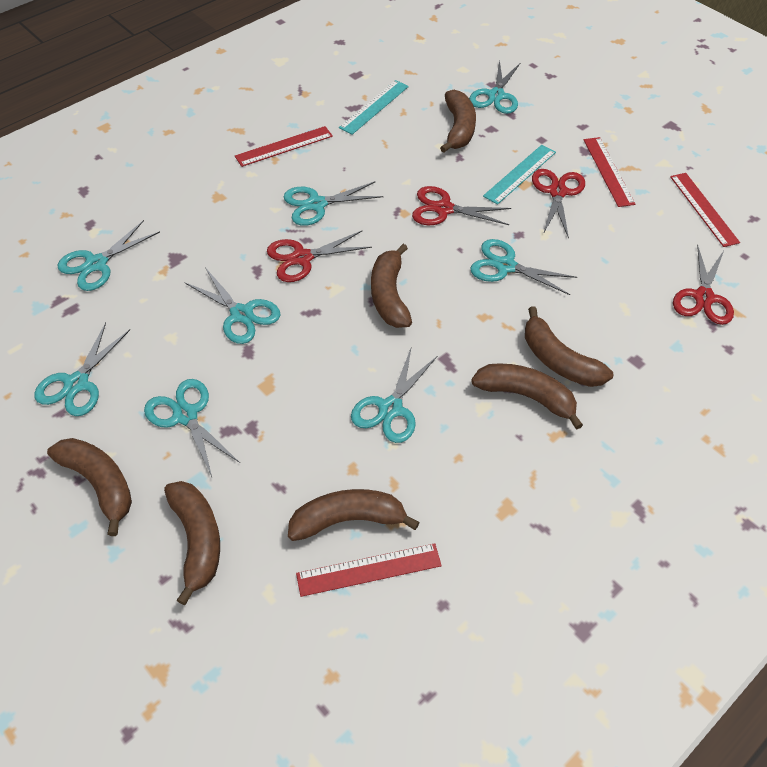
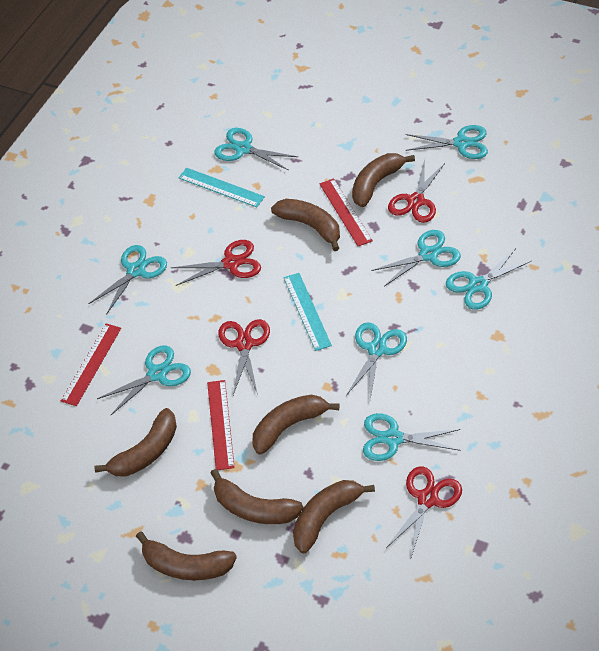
red ruler: 4 -> 3

